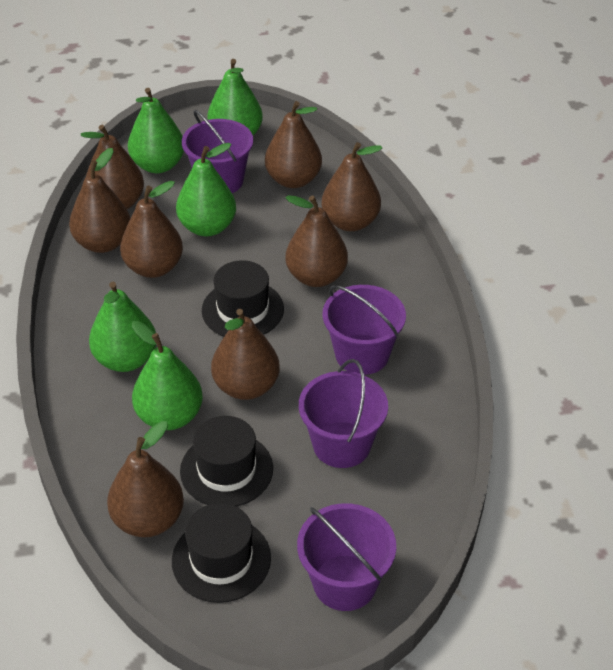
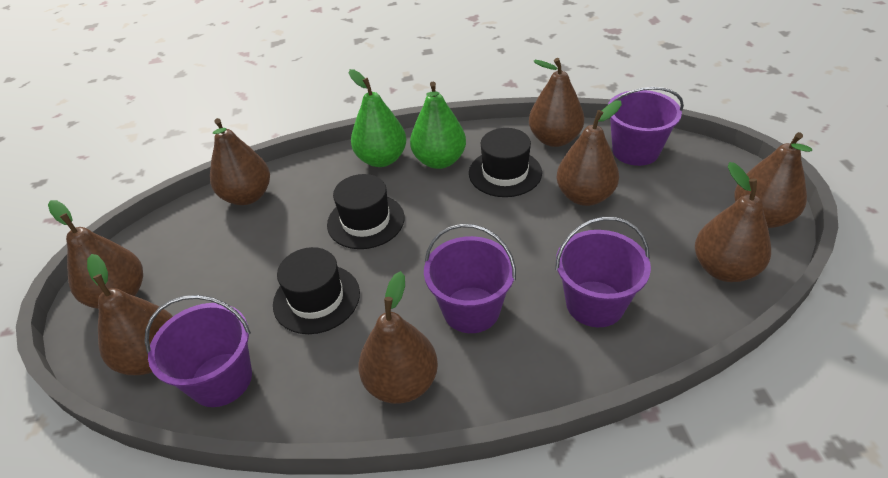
green pear: 5 -> 2

